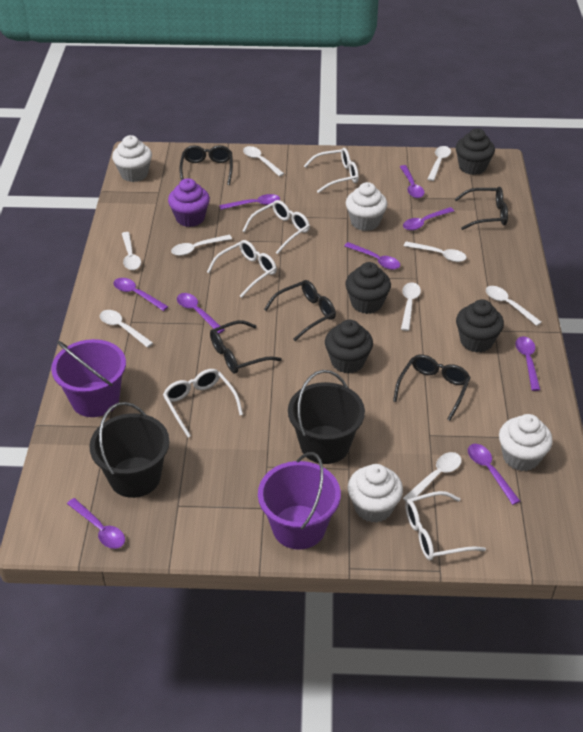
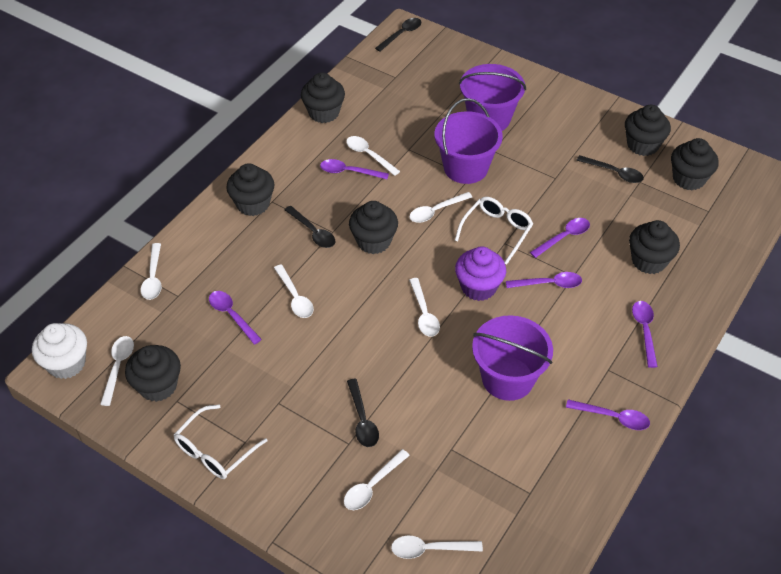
black bucket: 2 -> 0
black cupcake: 4 -> 7
black glasses: 5 -> 0
black spoon: 0 -> 4
purple bucket: 2 -> 3
purple spoon: 9 -> 6
white cupcake: 4 -> 1
white glasses: 5 -> 2
white spoon: 9 -> 8

